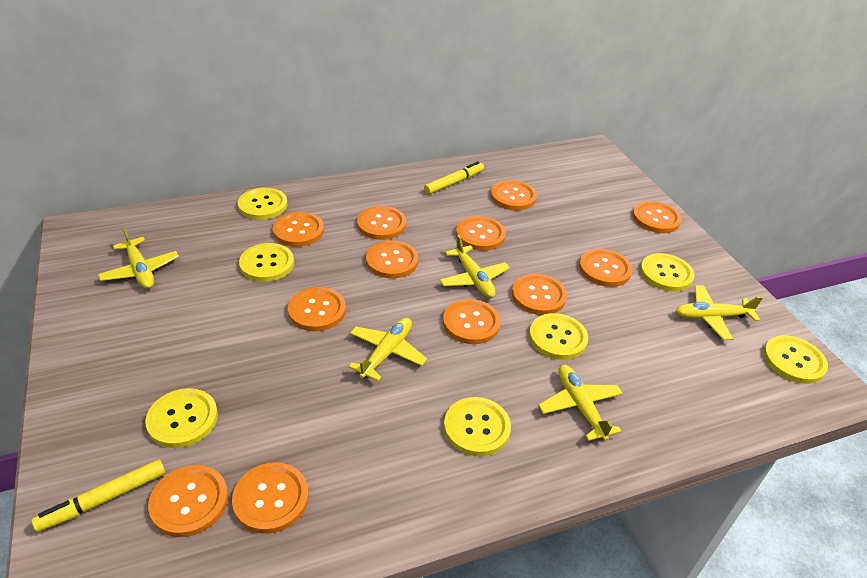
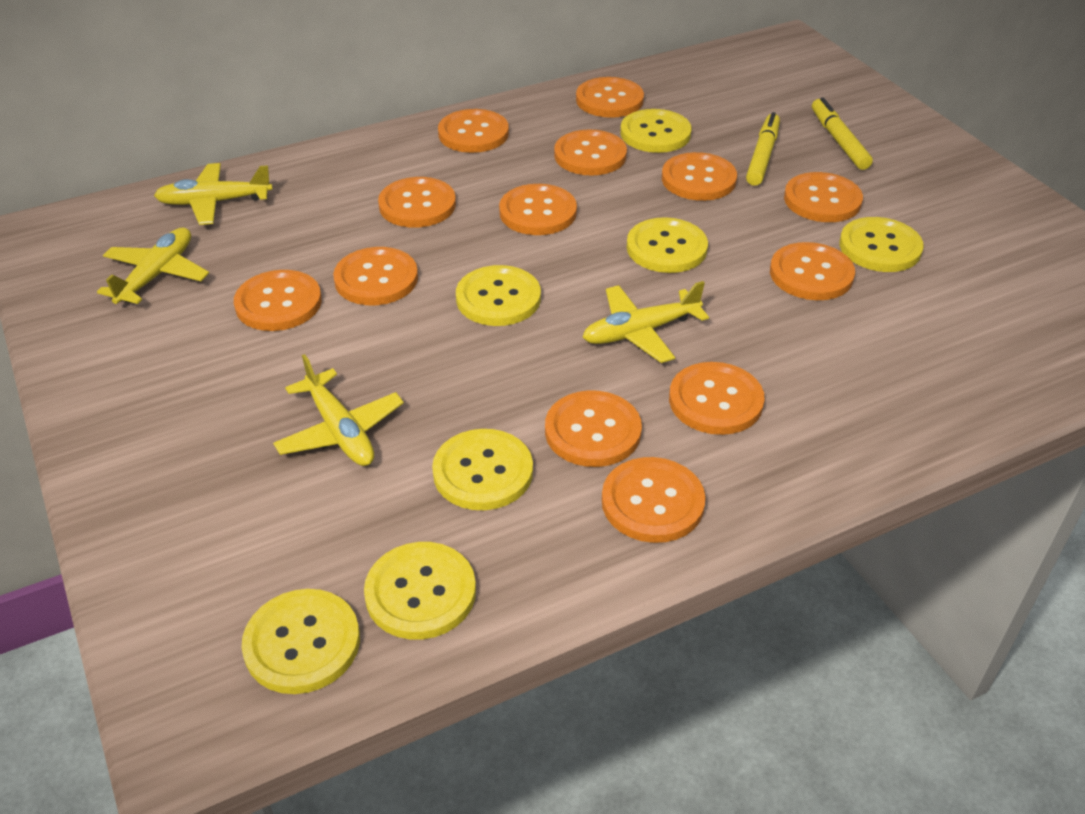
orange button: 12 -> 13
yellow plane: 5 -> 4

